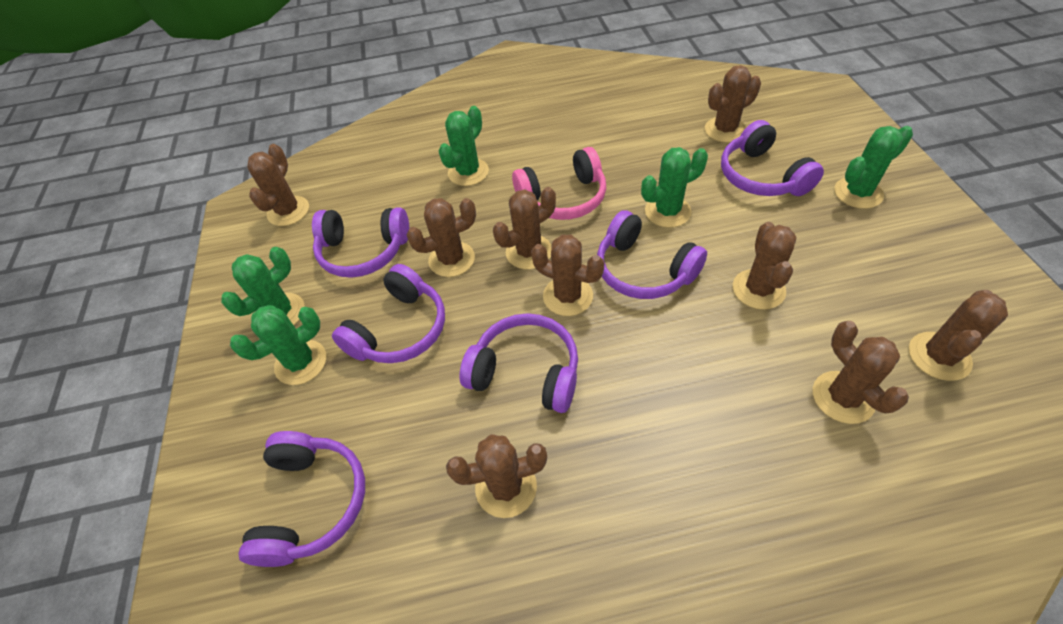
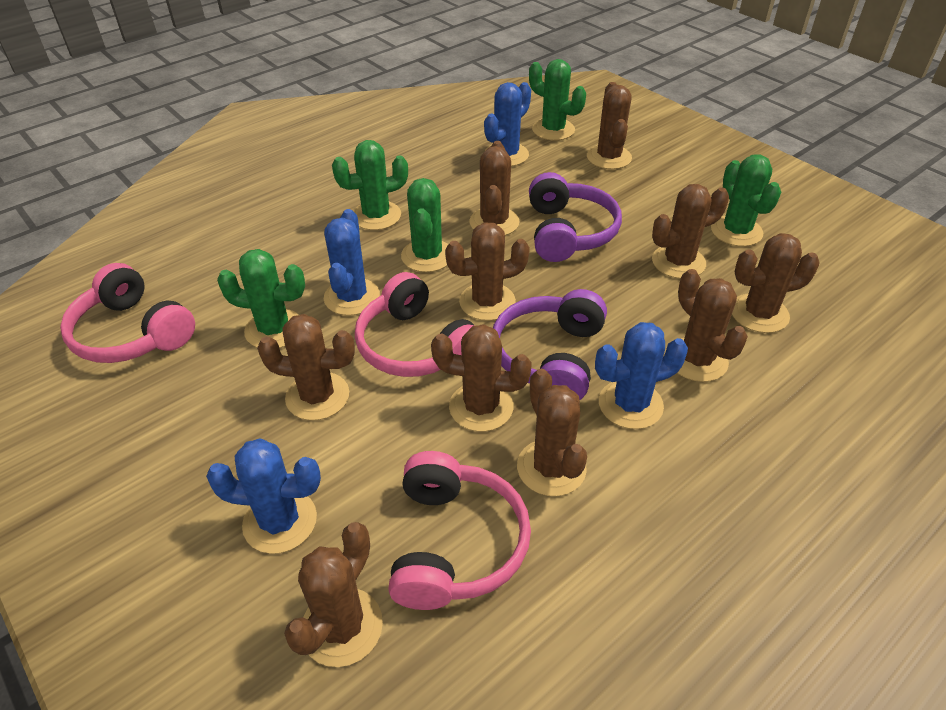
blue cactus: 0 -> 4
brown cactus: 9 -> 10
pink headphones: 1 -> 3
purple headphones: 6 -> 2

